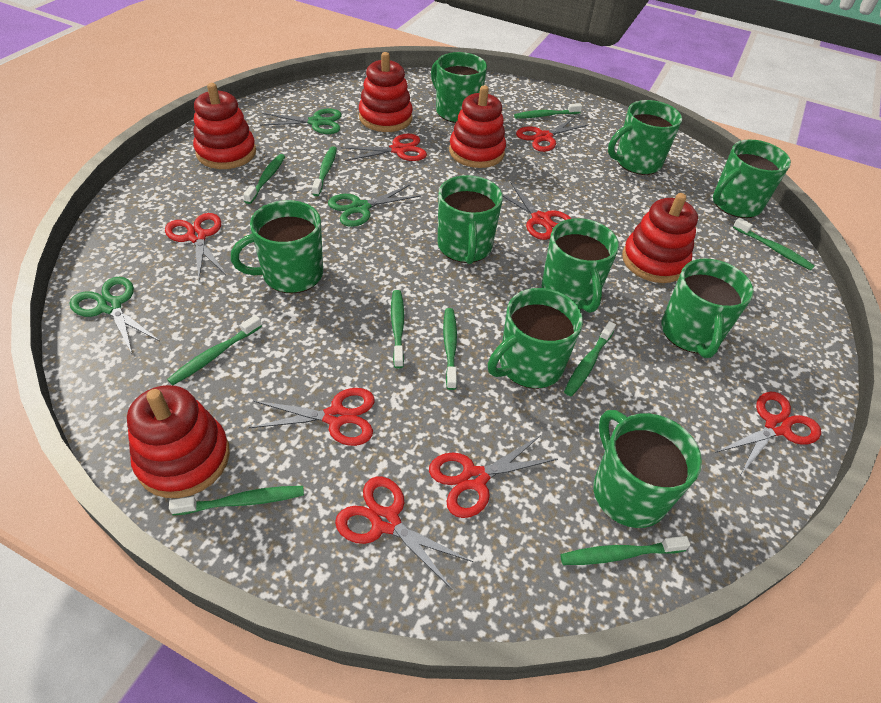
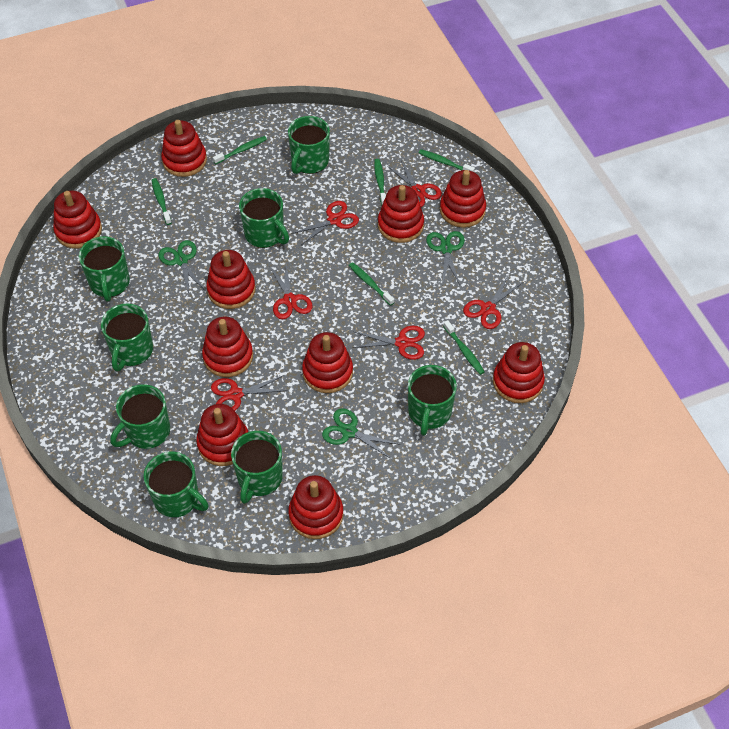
green mug: 9 -> 8
green toothbrush: 10 -> 6
red scissors: 8 -> 6
red stacking toy: 5 -> 10

